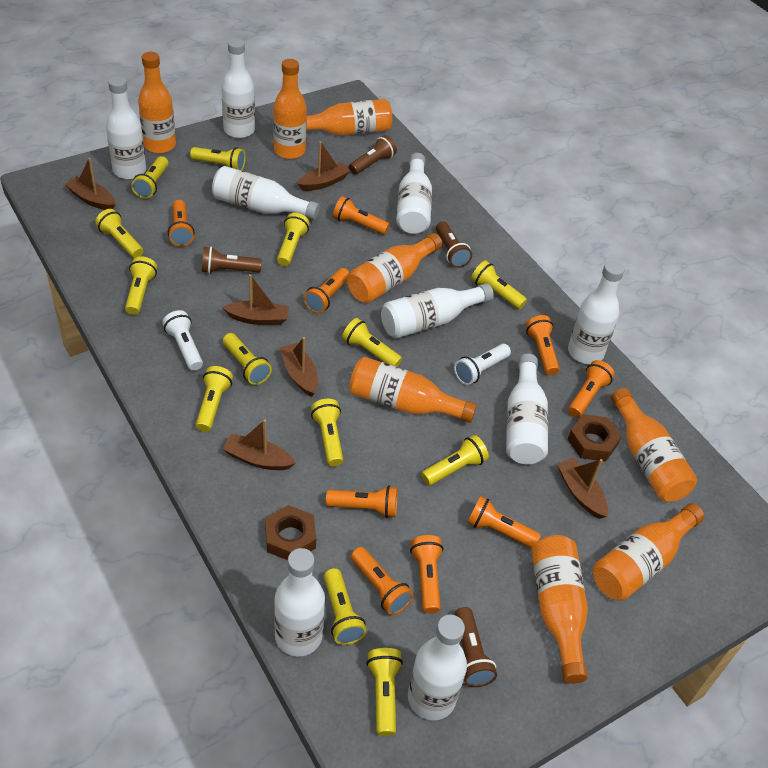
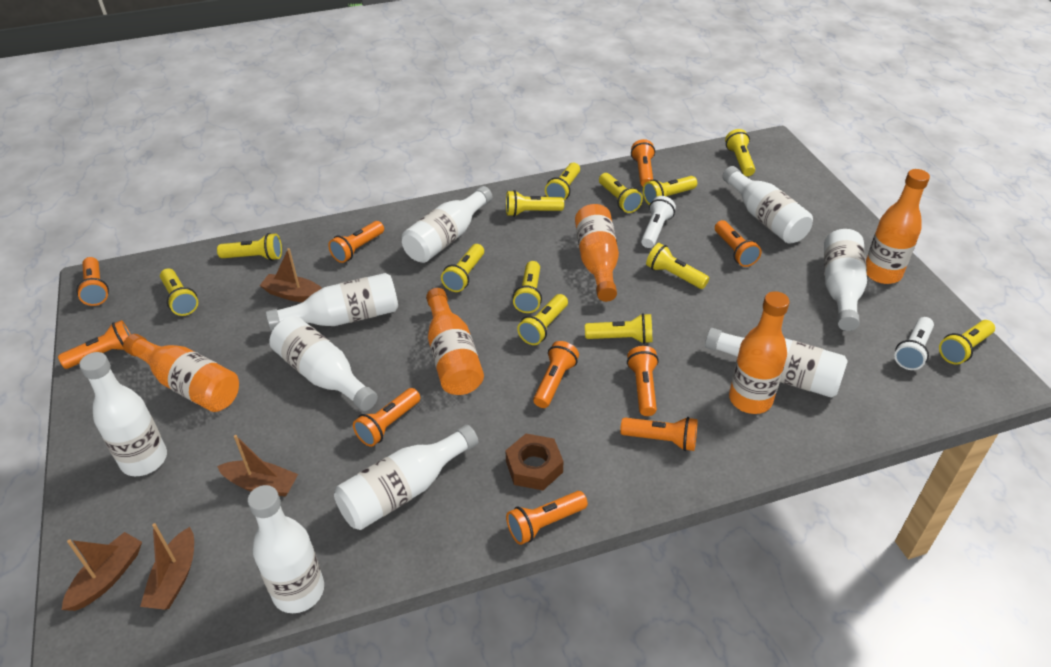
brown boat: 6 -> 4
brown flashlight: 4 -> 0
brown nut: 2 -> 1
orange bottle: 8 -> 5
orange flashlight: 9 -> 10

